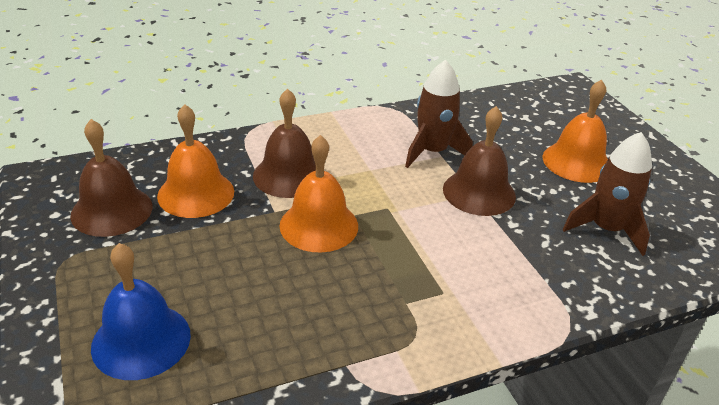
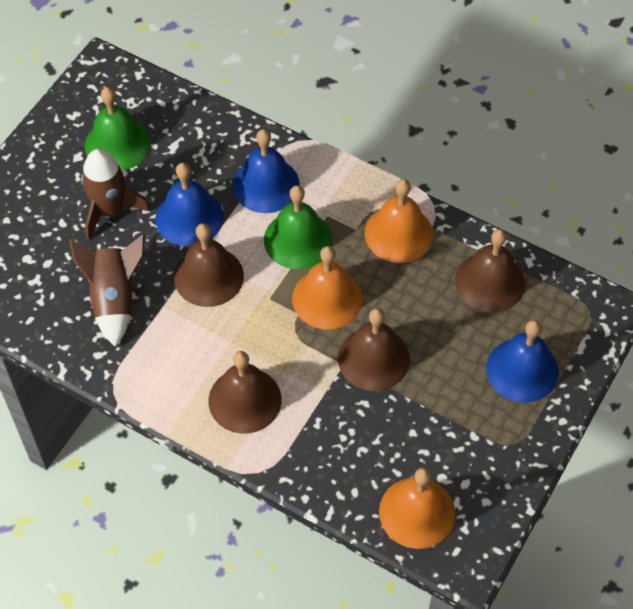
blue bell: 1 -> 3
brown bell: 3 -> 4
green bell: 0 -> 2

